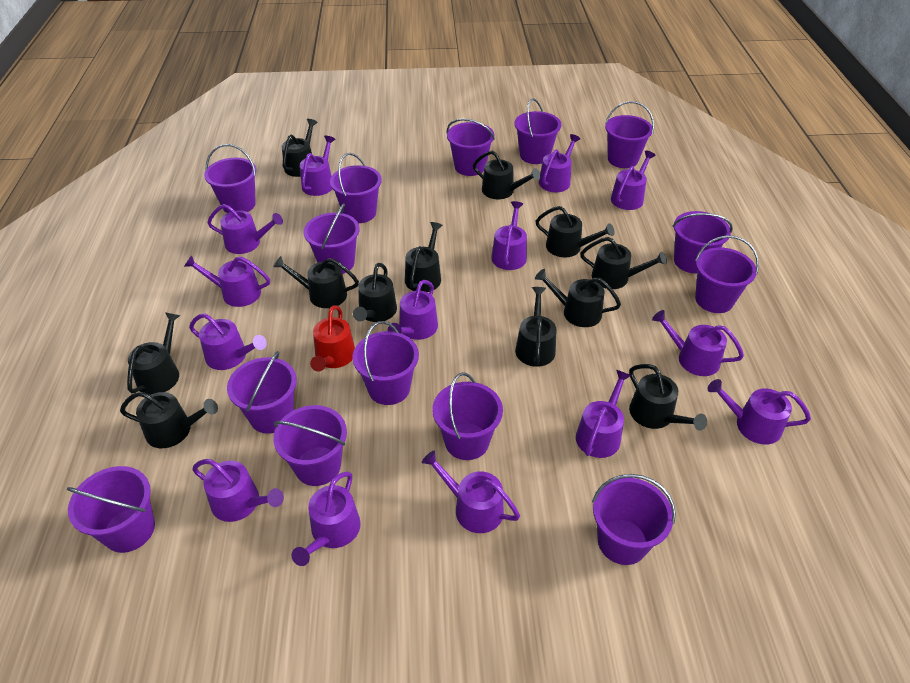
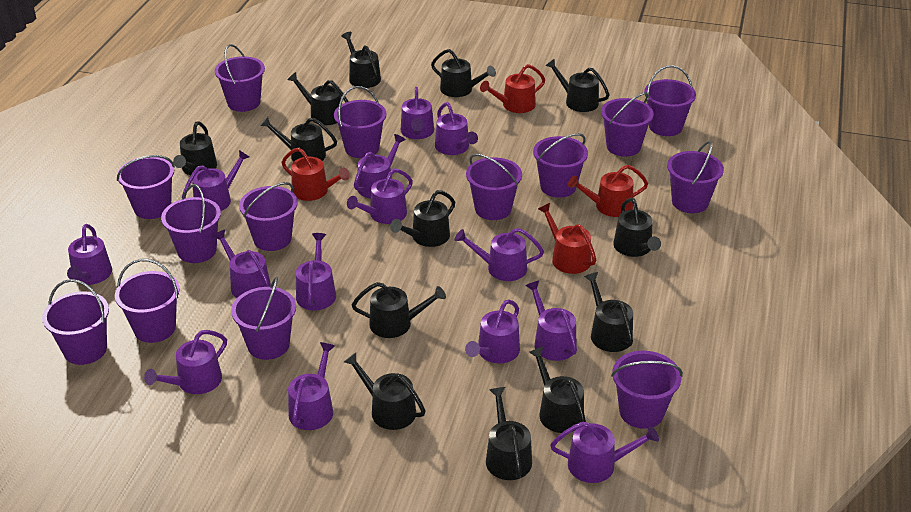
black watering can: 12 -> 13
red watering can: 1 -> 4

